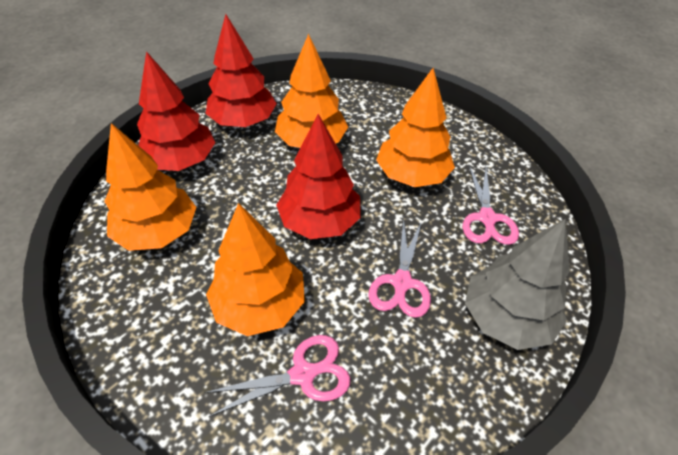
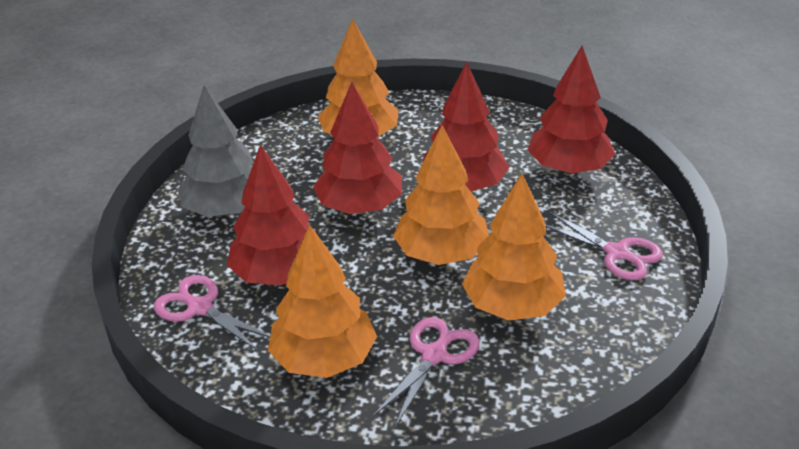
red tree: 3 -> 4

